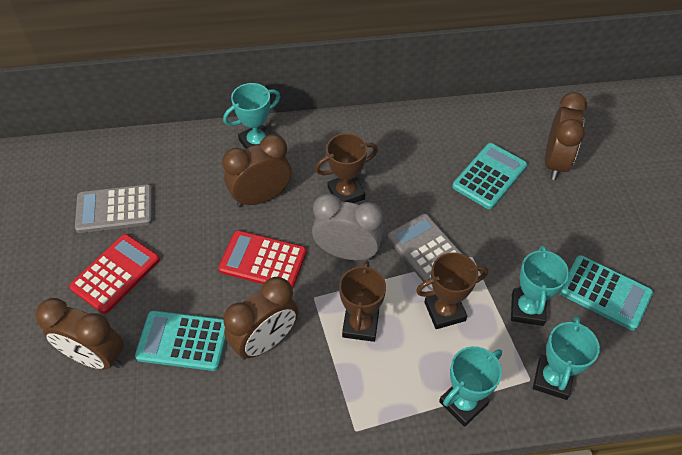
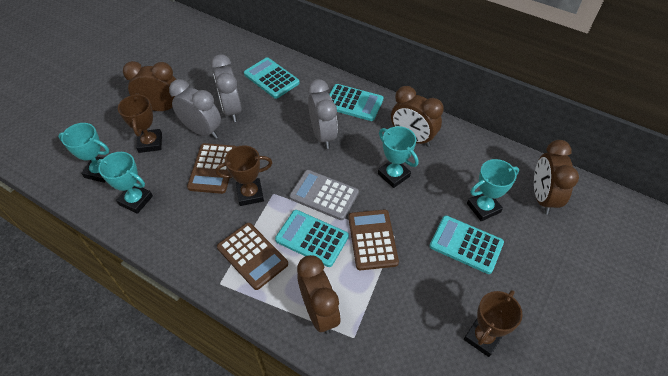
brown calculator: 0 -> 3
grey calculator: 2 -> 1
grey clock: 1 -> 3
red calculator: 2 -> 0
turquoise calculator: 3 -> 4

